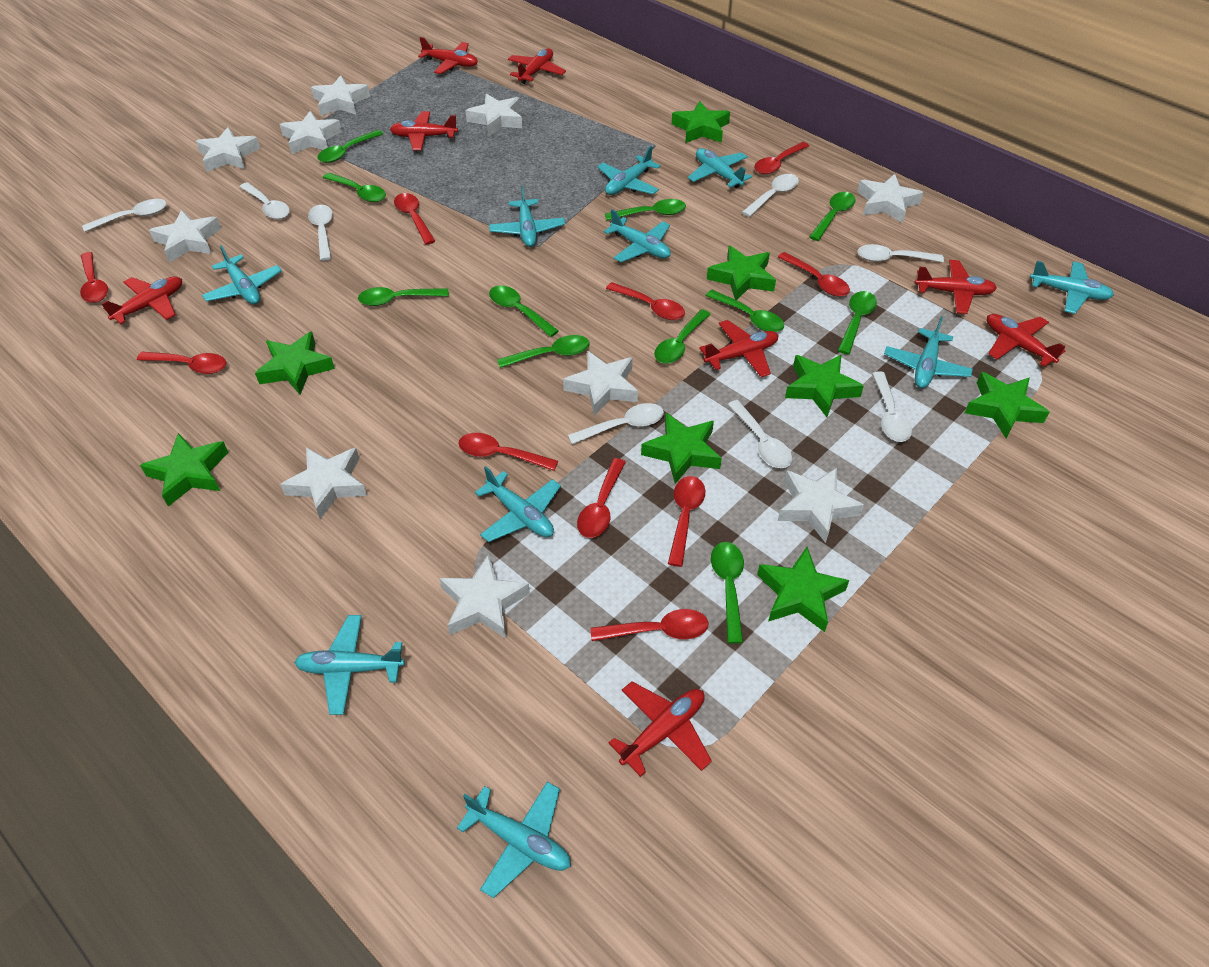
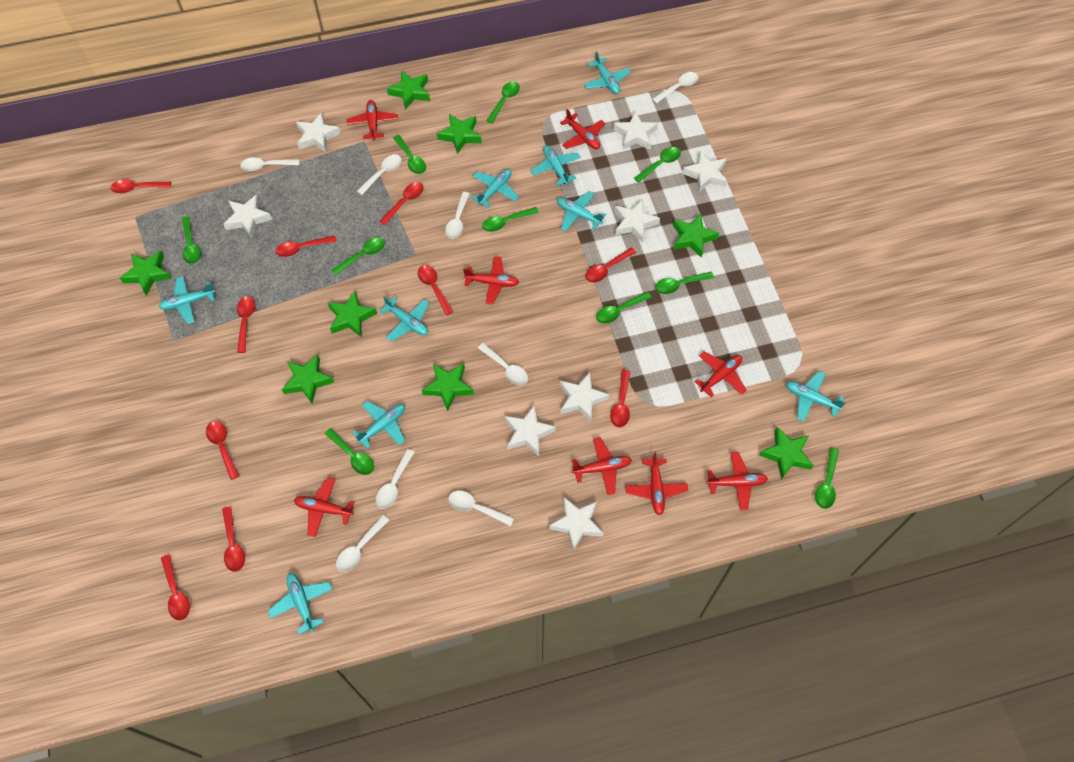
green spoon: 11 -> 10
turquoise plane: 10 -> 9
white star: 10 -> 8

